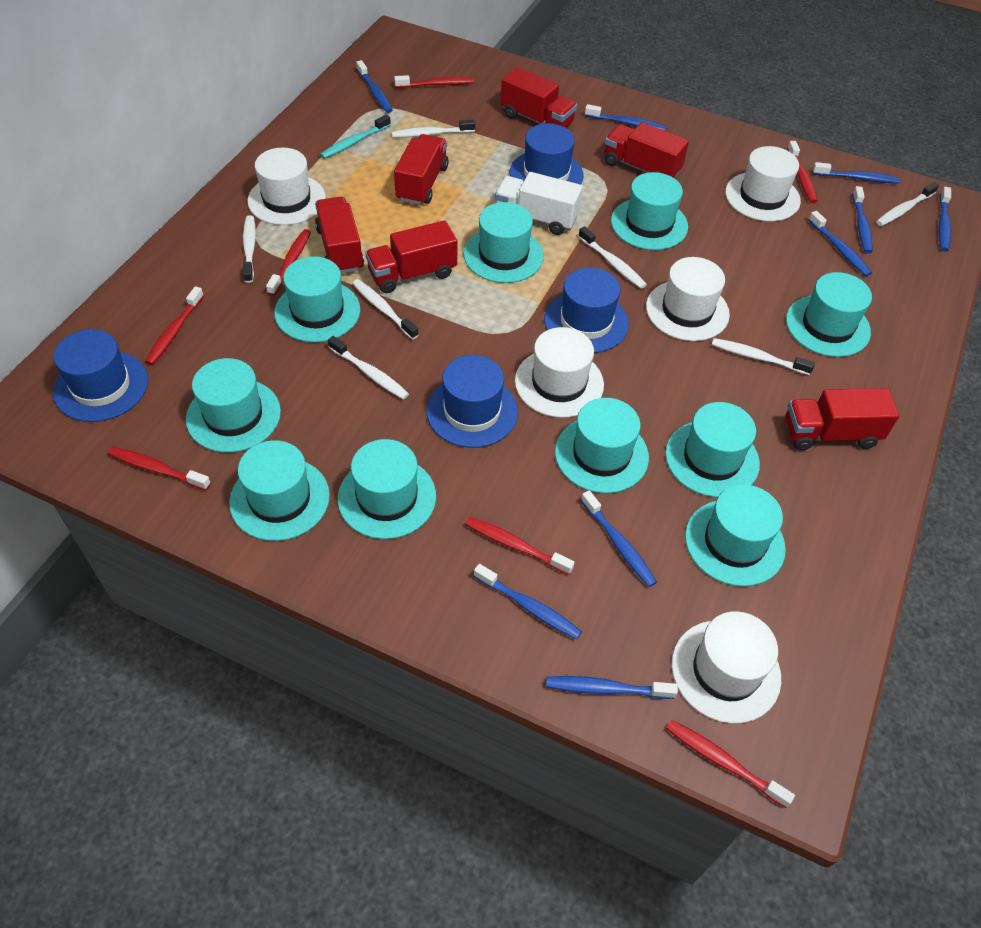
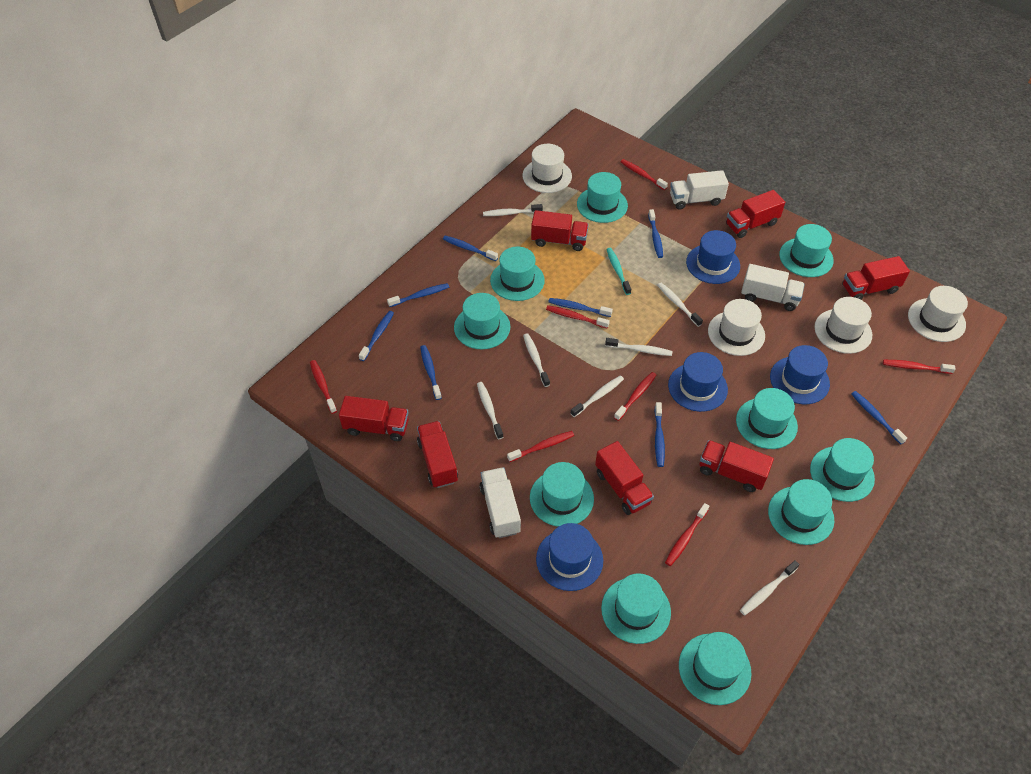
blue toothbrush: 9 -> 8
red truck: 6 -> 7
white hat: 5 -> 4
white truck: 1 -> 3

